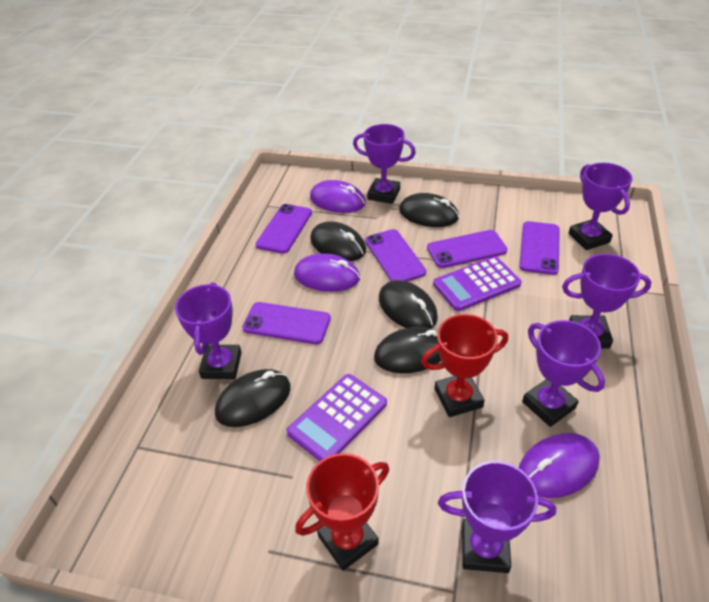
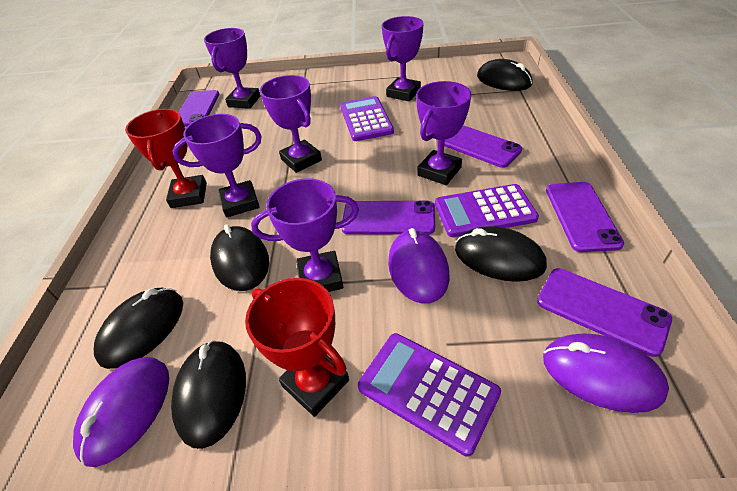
purple calculator: 2 -> 3

